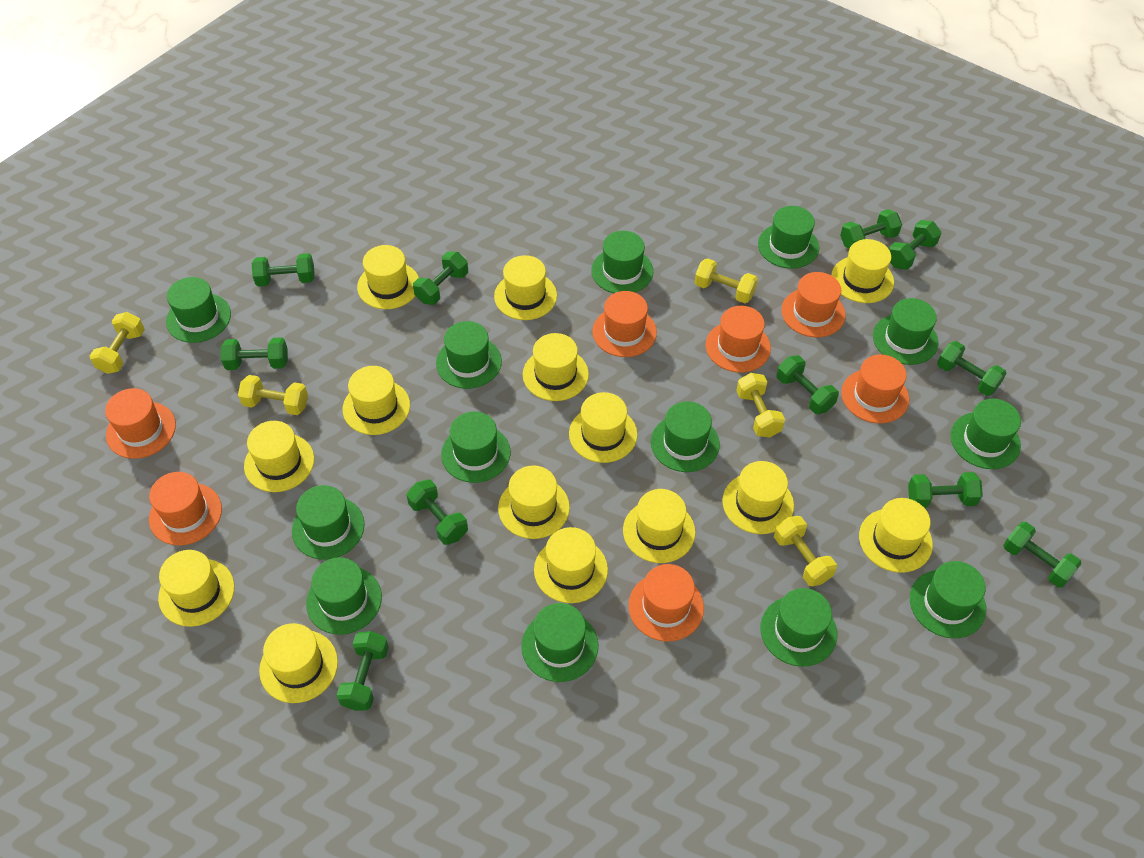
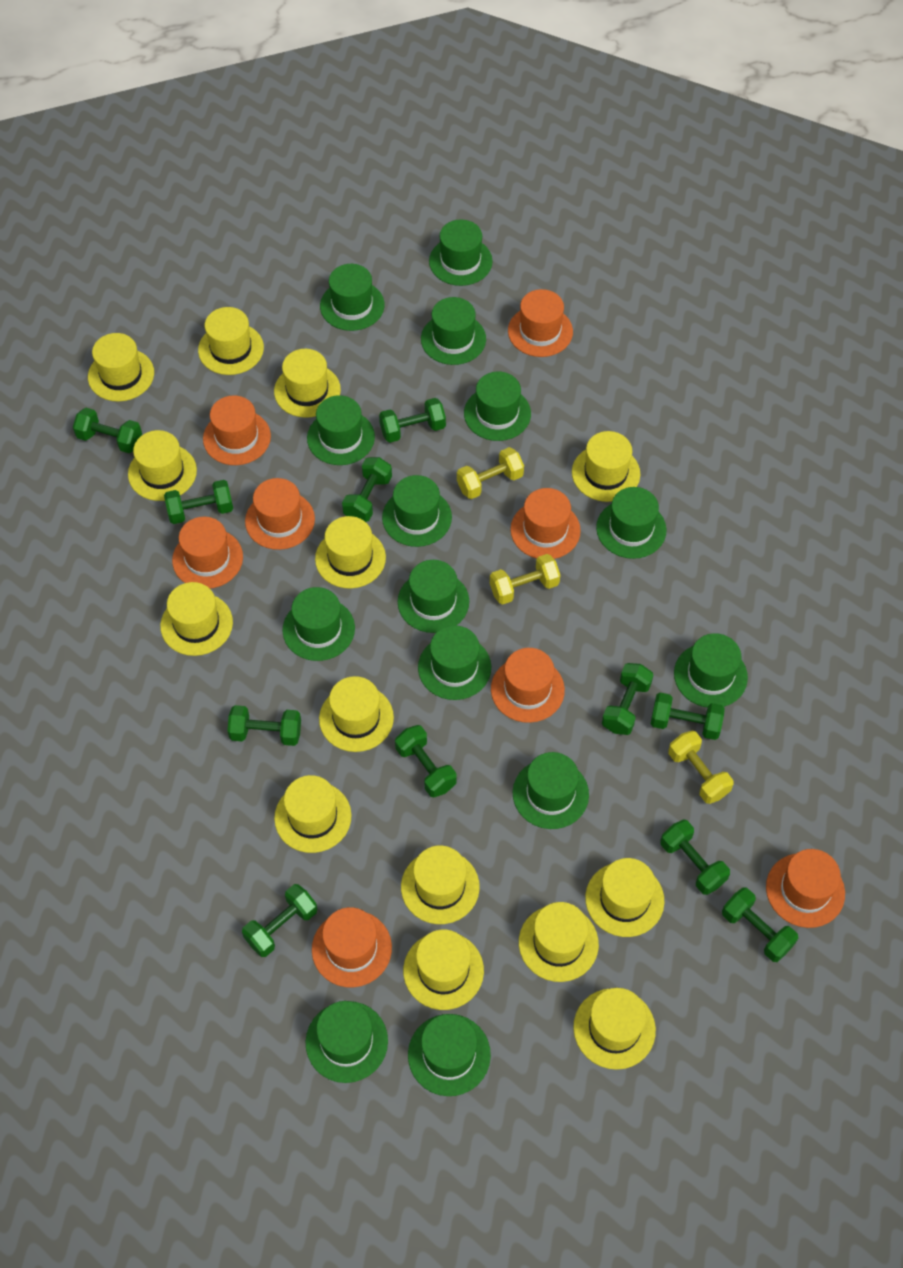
green hat: 13 -> 14
orange hat: 7 -> 8
yellow dumbbell: 5 -> 3

